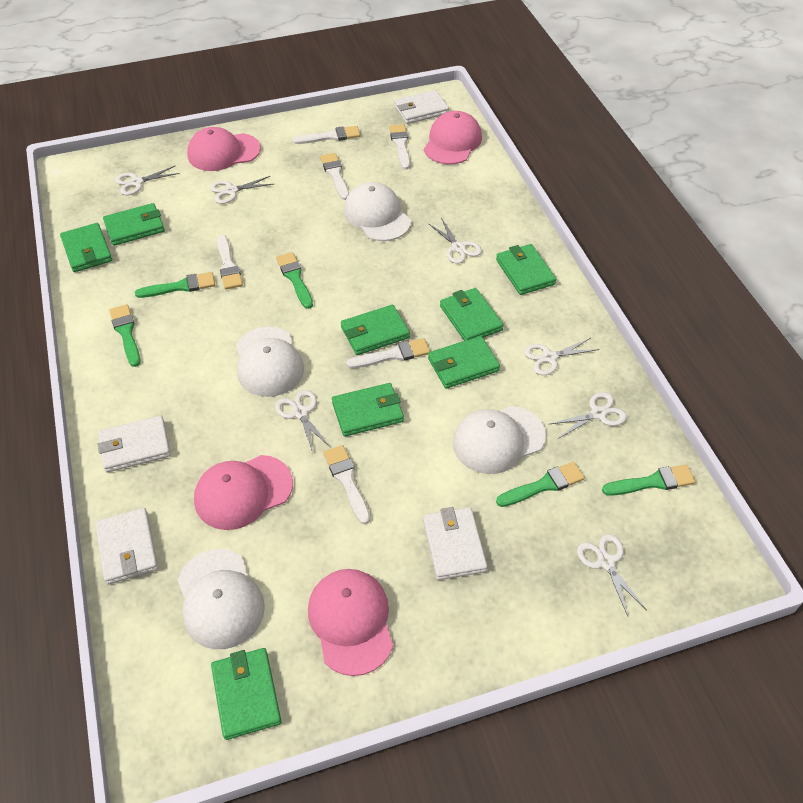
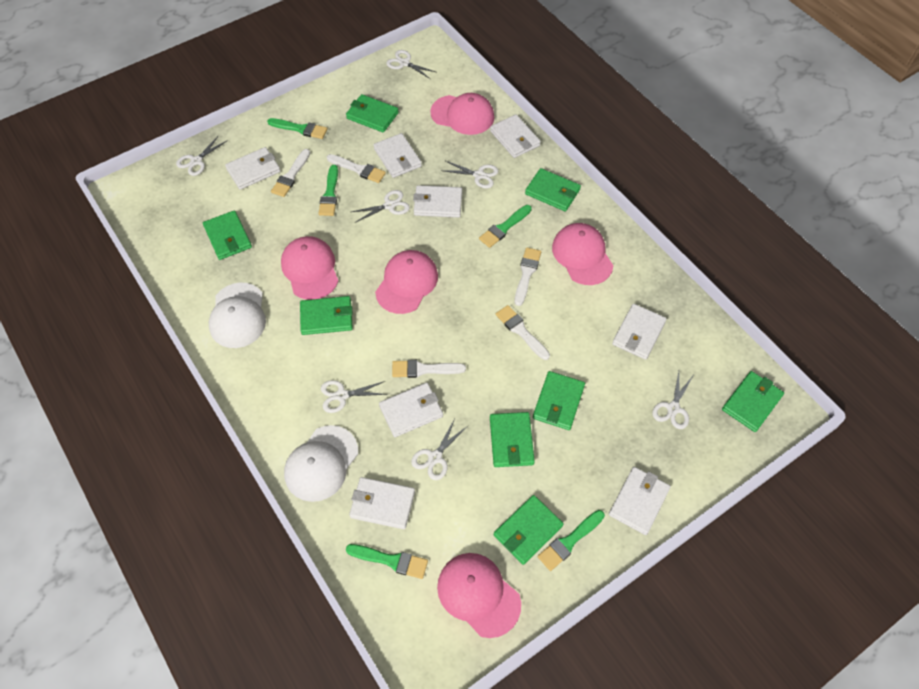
pink cap: 4 -> 5
white brush: 6 -> 5
white cap: 4 -> 2
white wallet: 4 -> 8

